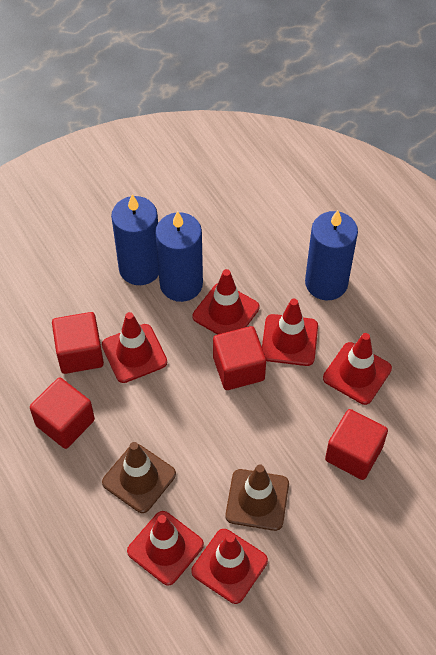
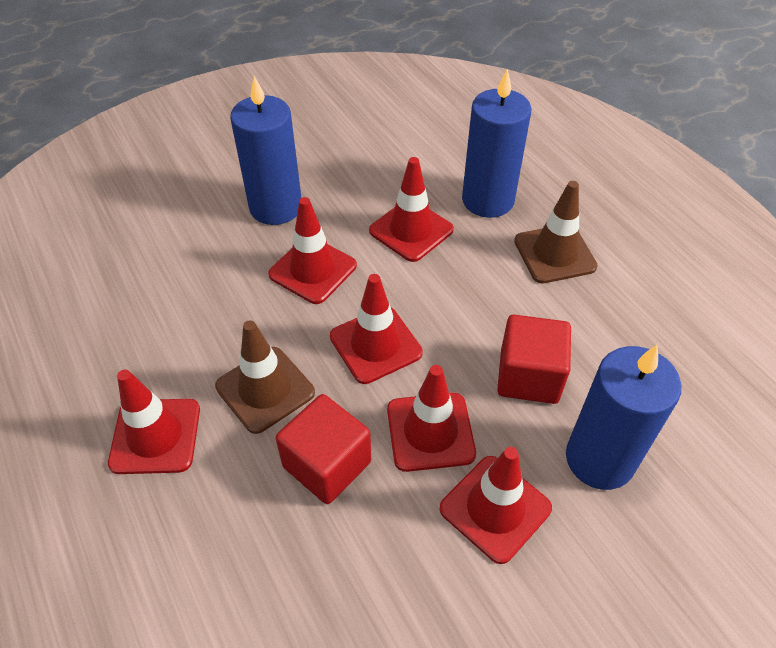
red cube: 4 -> 2

